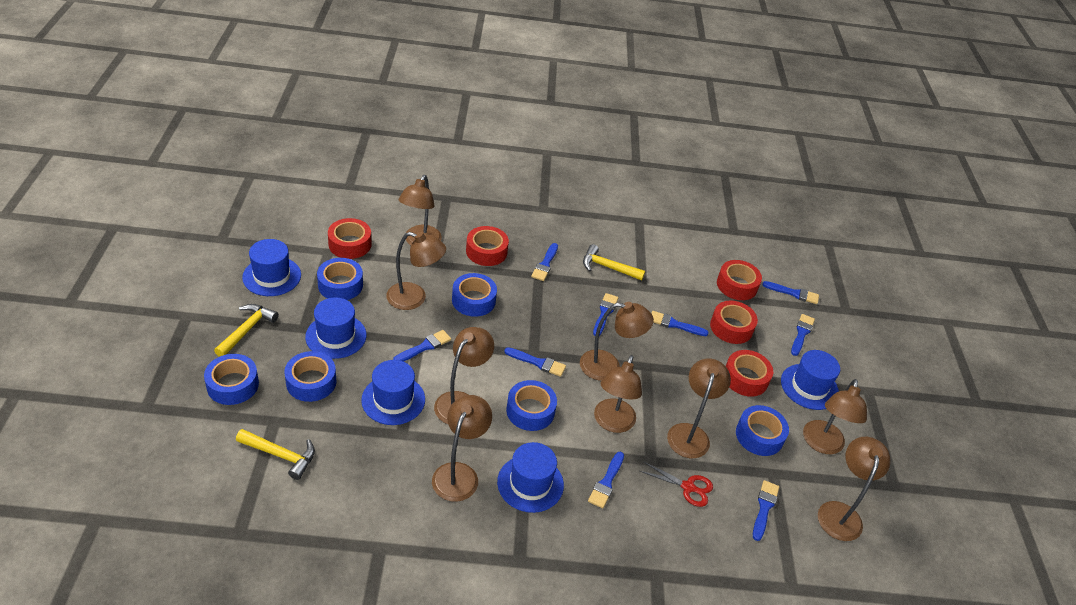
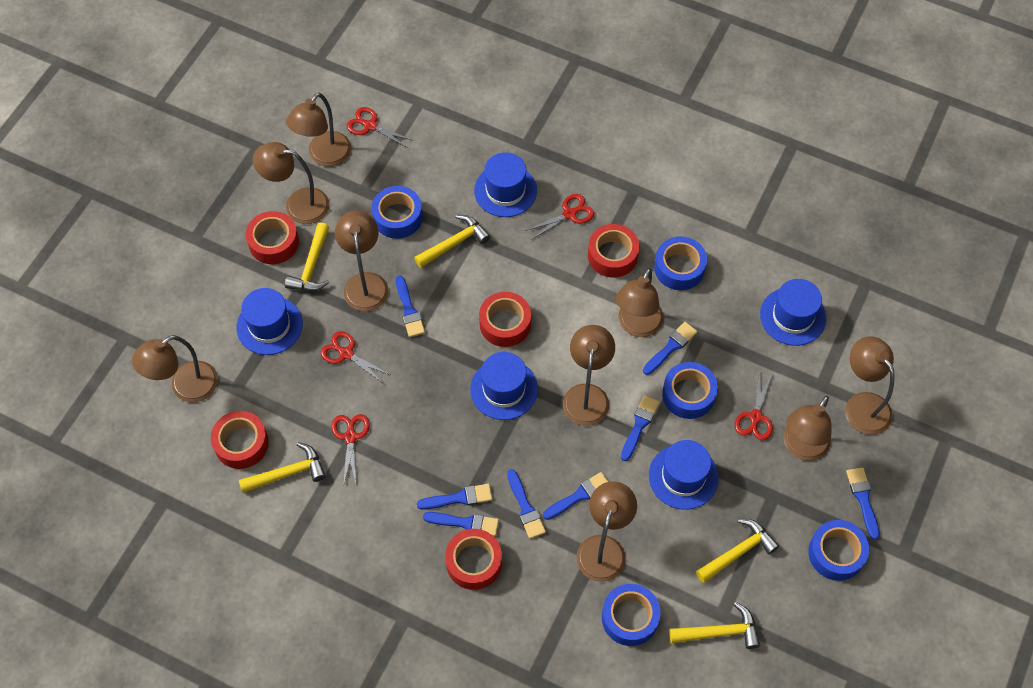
blue brush: 9 -> 8
blue tape: 6 -> 5
red scissors: 1 -> 5
yellow hammer: 3 -> 5

